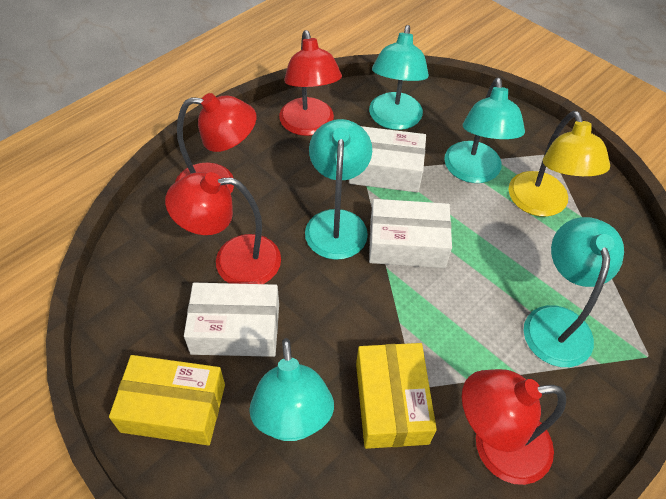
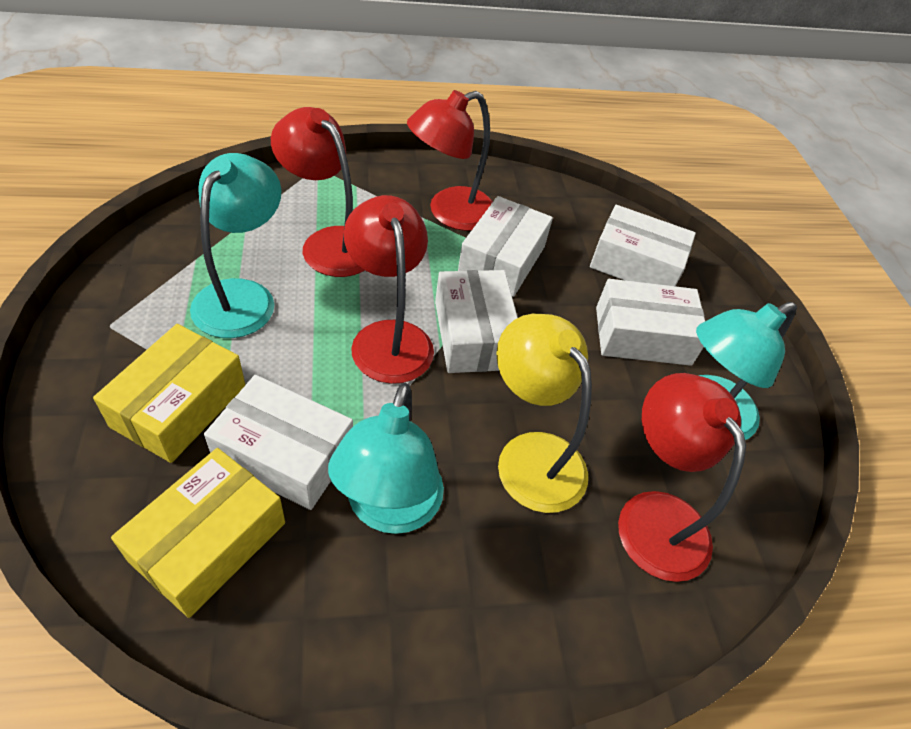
turquoise lamp: 5 -> 3
white box: 3 -> 5

